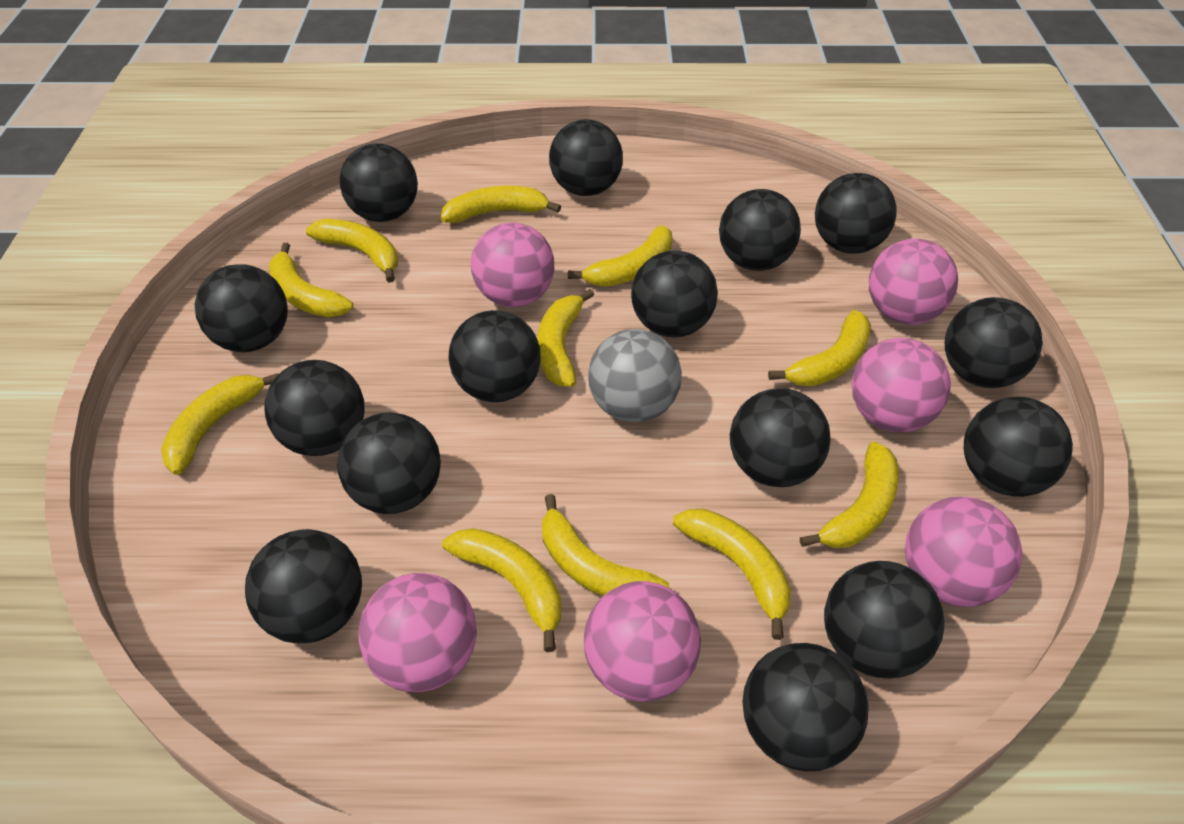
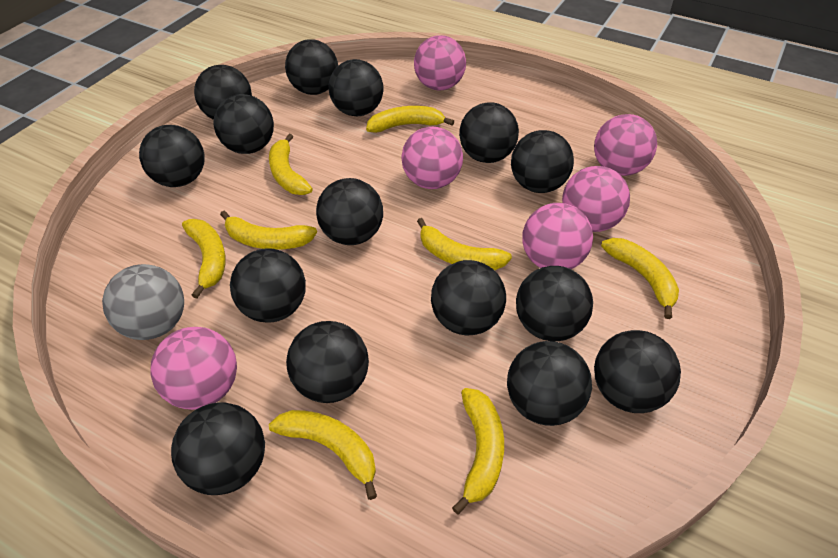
yellow banana: 11 -> 8

